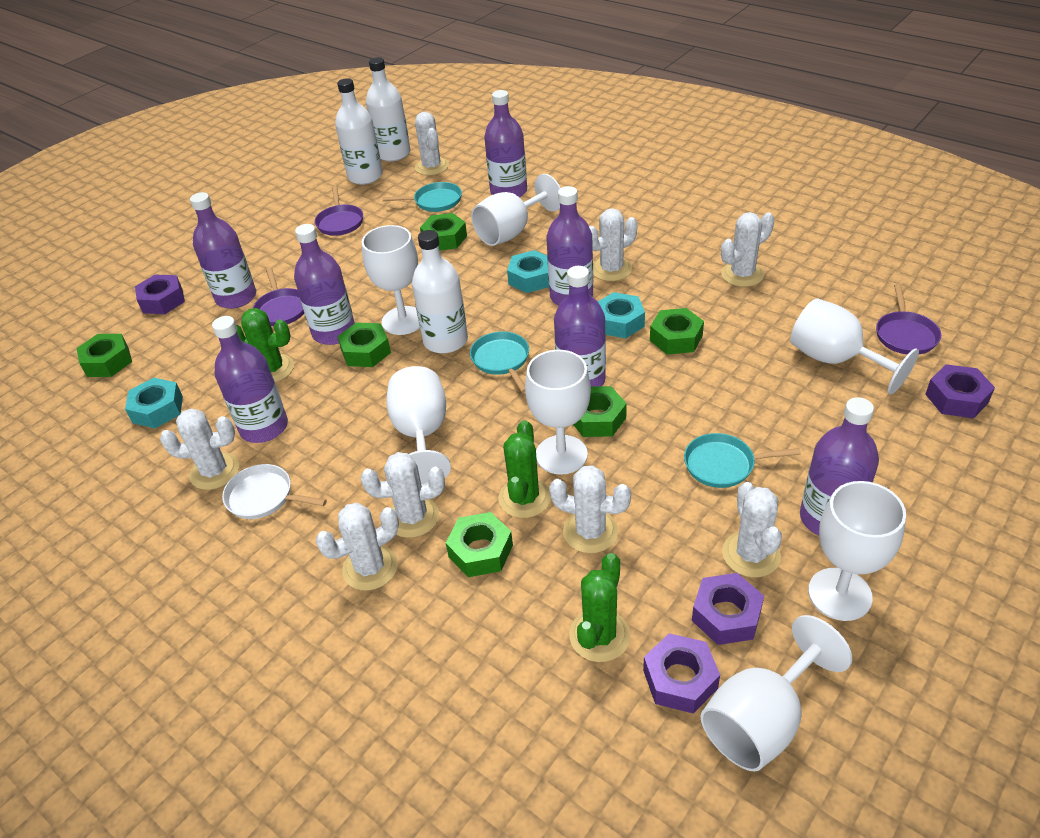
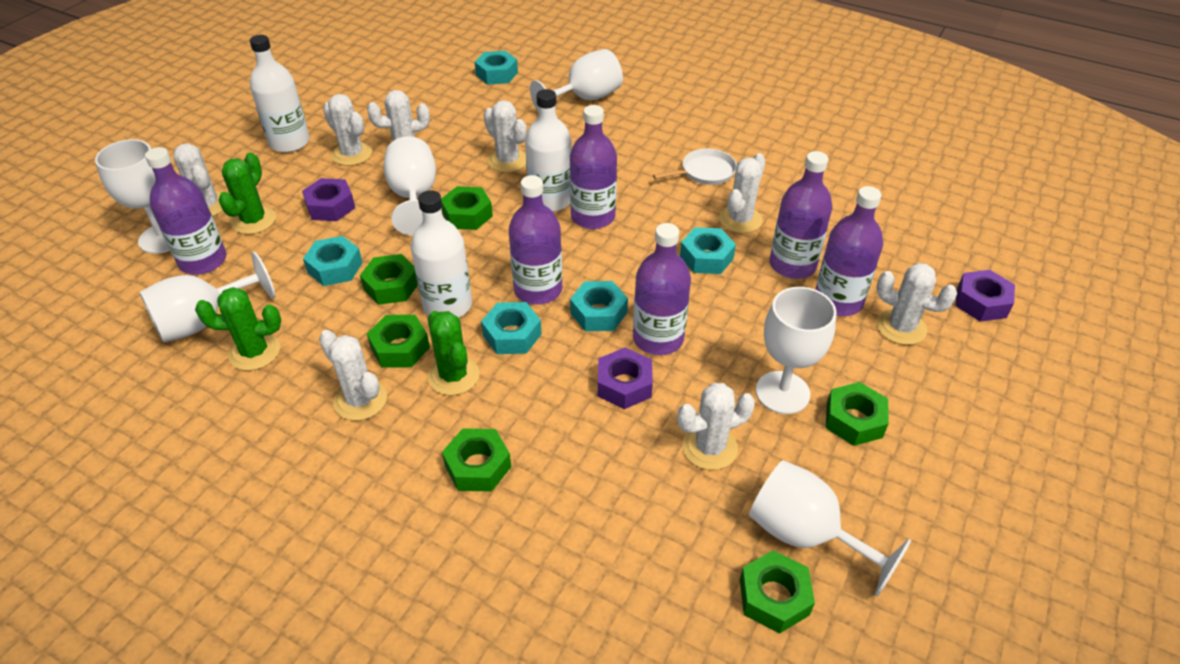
purple bottle: 7 -> 6
purple nut: 4 -> 3
purple pan: 3 -> 0
turquoise nut: 3 -> 5
turquoise pan: 3 -> 0
white goblet: 7 -> 6

